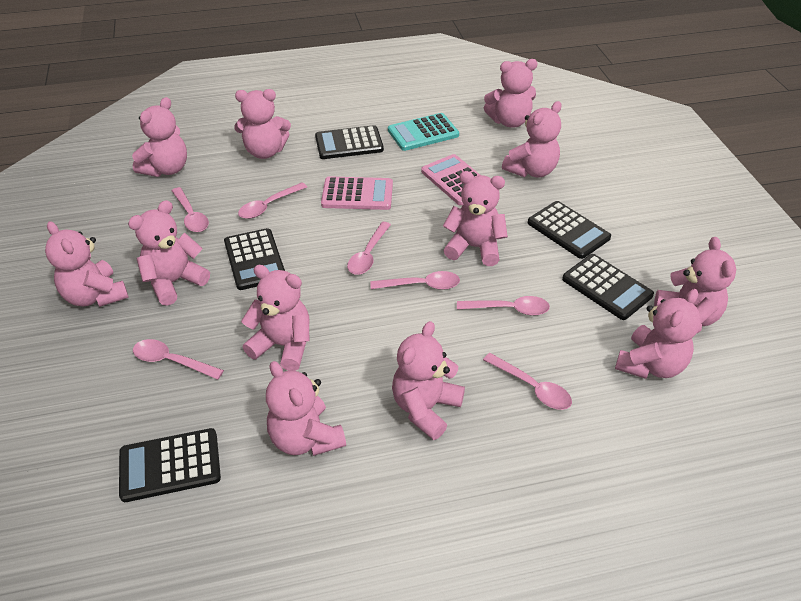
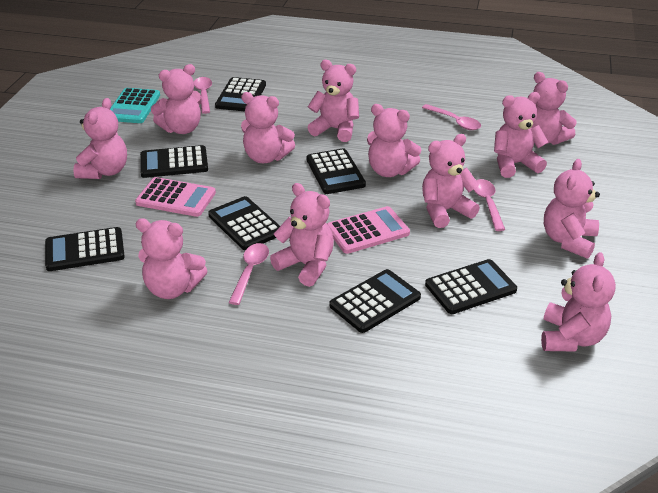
black calculator: 5 -> 7
pink spoon: 7 -> 4

